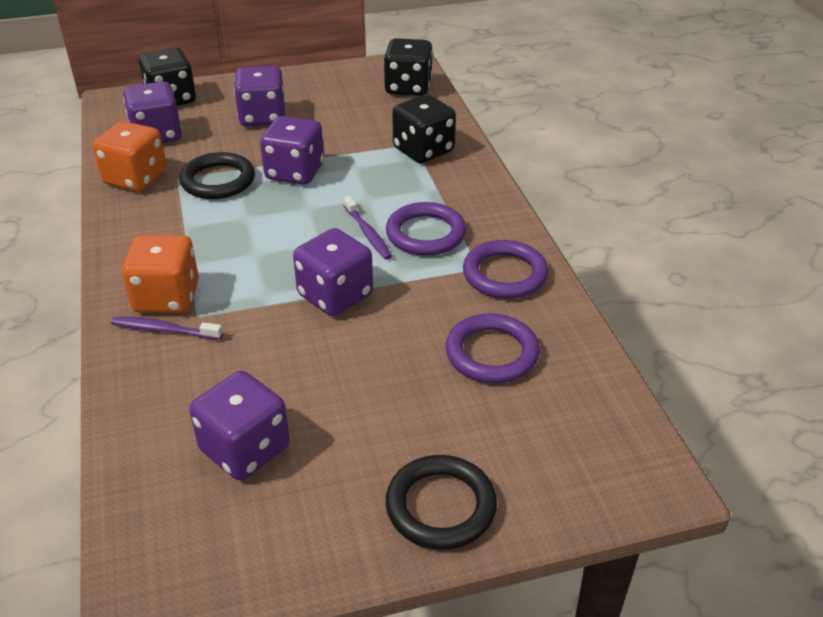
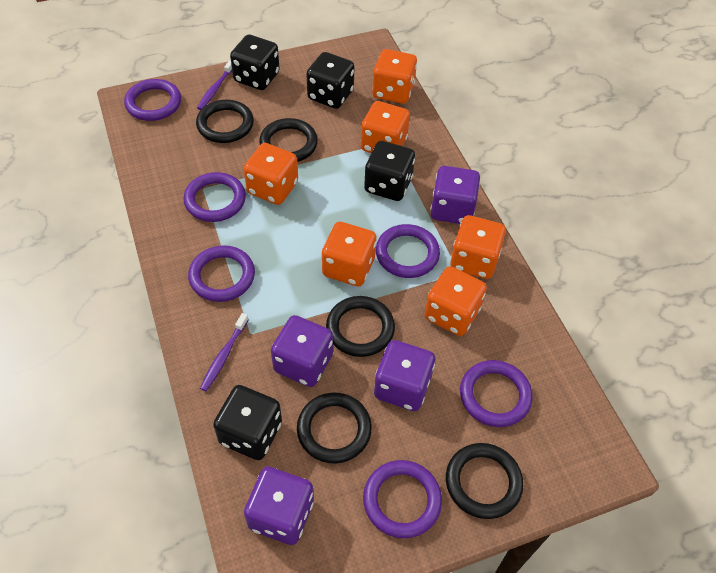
black dice: 3 -> 4
black ring: 2 -> 5
orange dice: 2 -> 6
purple dice: 5 -> 4
purple ring: 3 -> 6

